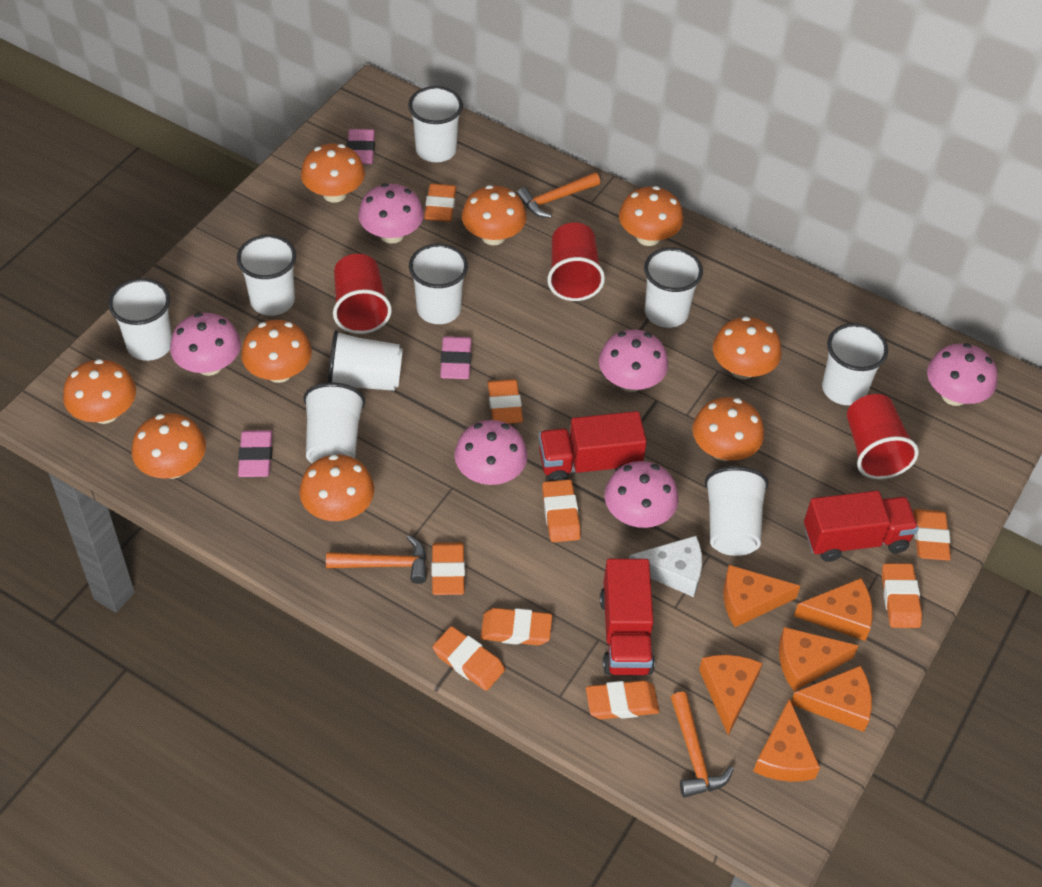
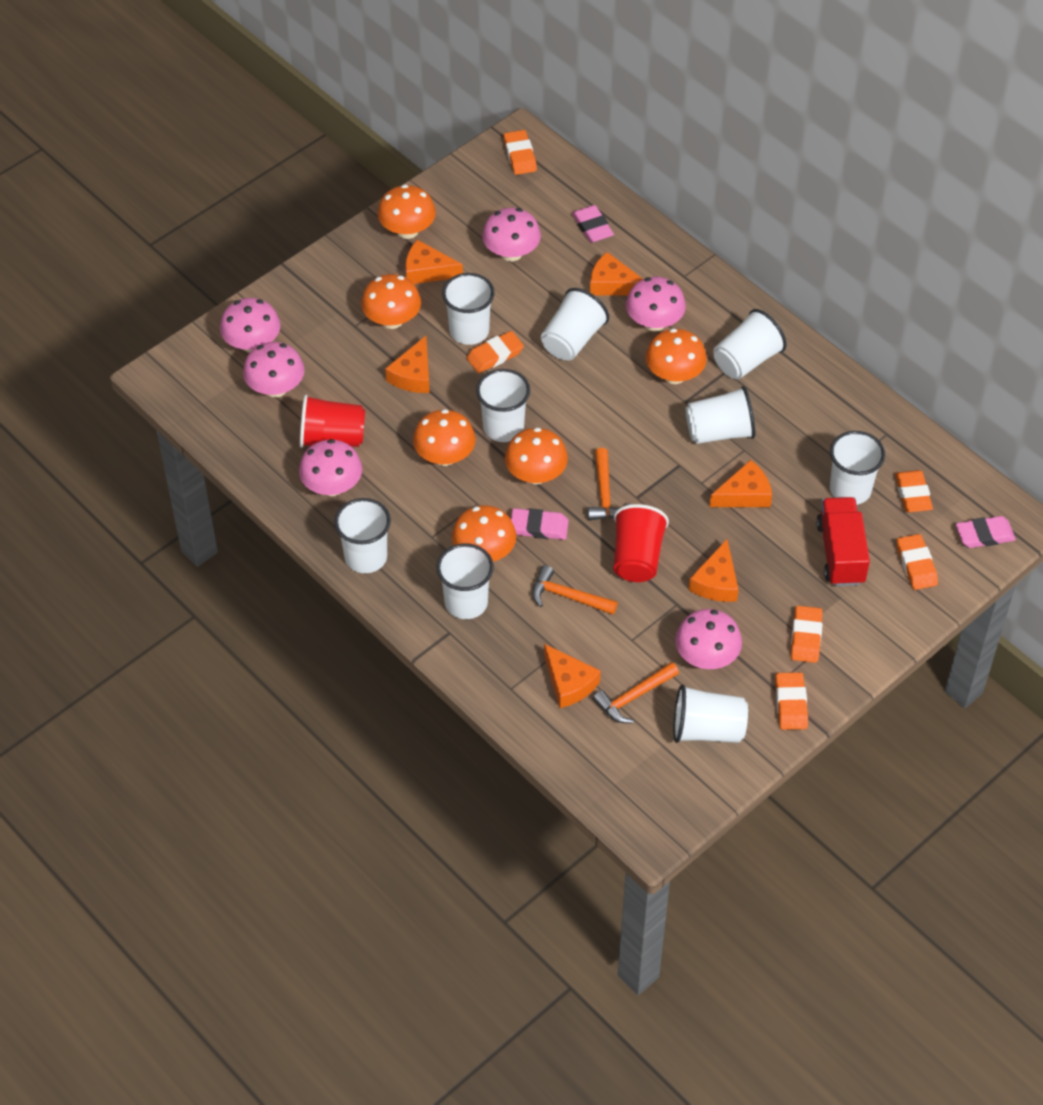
orange eraser: 9 -> 6
orange mushroom: 9 -> 6
red cup: 3 -> 2
red truck: 3 -> 1
white cheese: 1 -> 0

